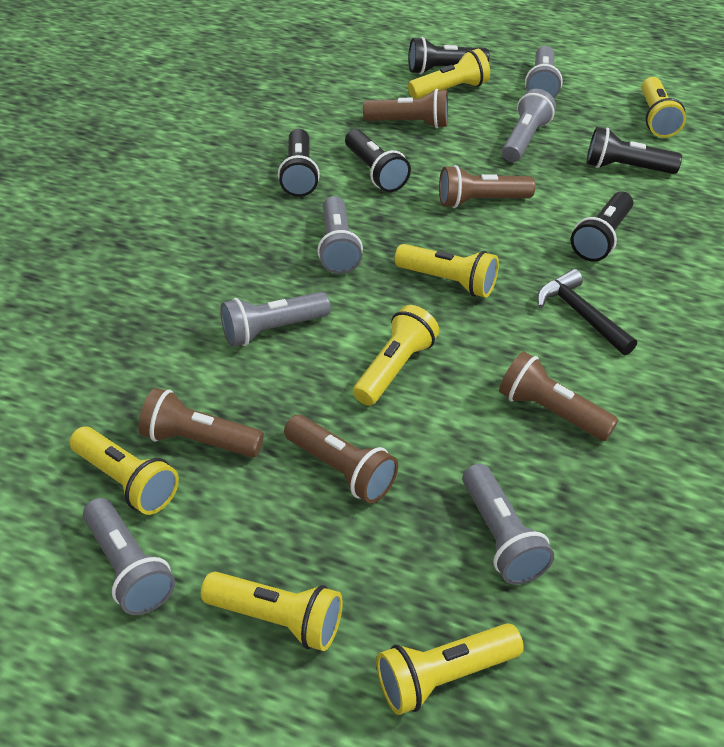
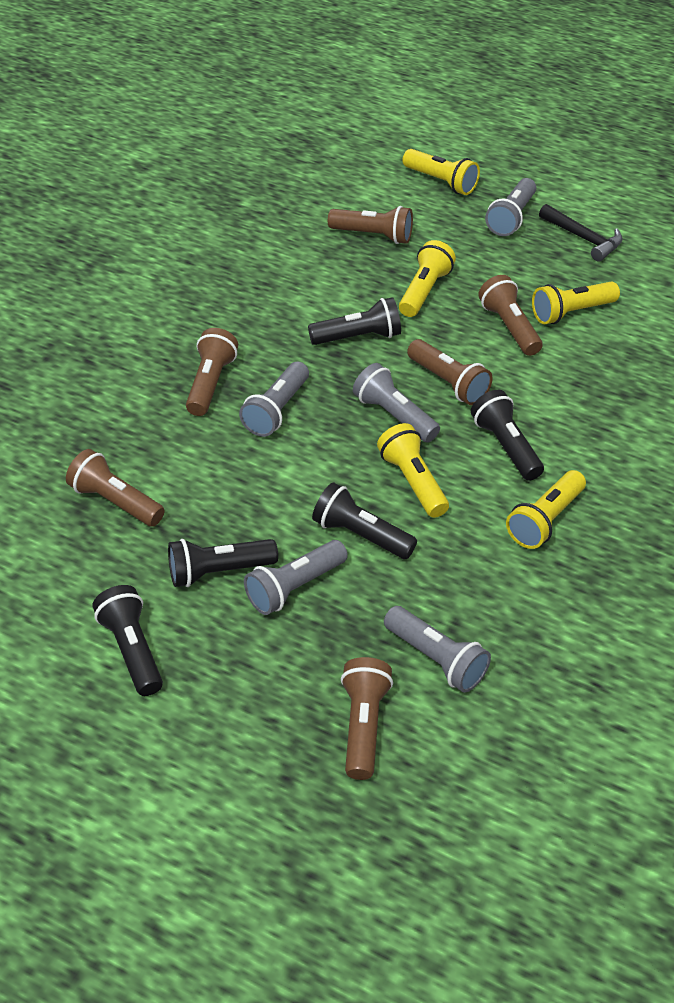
brown flashlight: 5 -> 6
grey flashlight: 6 -> 5
yellow flashlight: 7 -> 5

